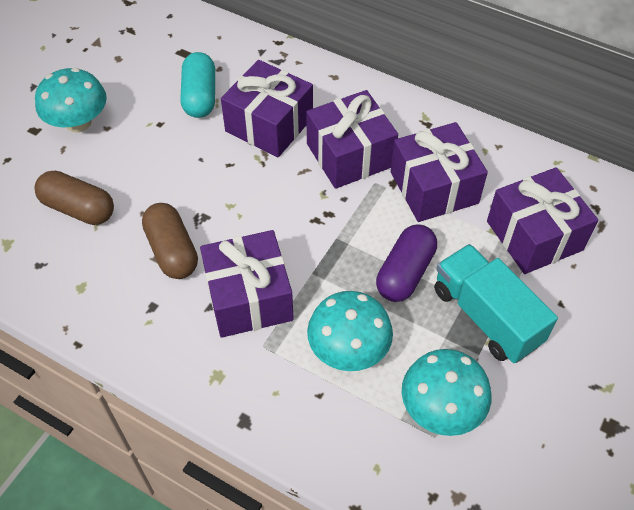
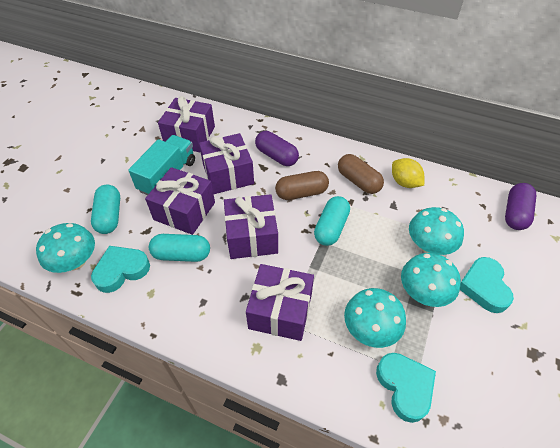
purple capsule: 1 -> 2
turquoise capsule: 1 -> 3
turquoise heart: 0 -> 3
turquoise mushroom: 3 -> 4
yellow lemon: 0 -> 1

